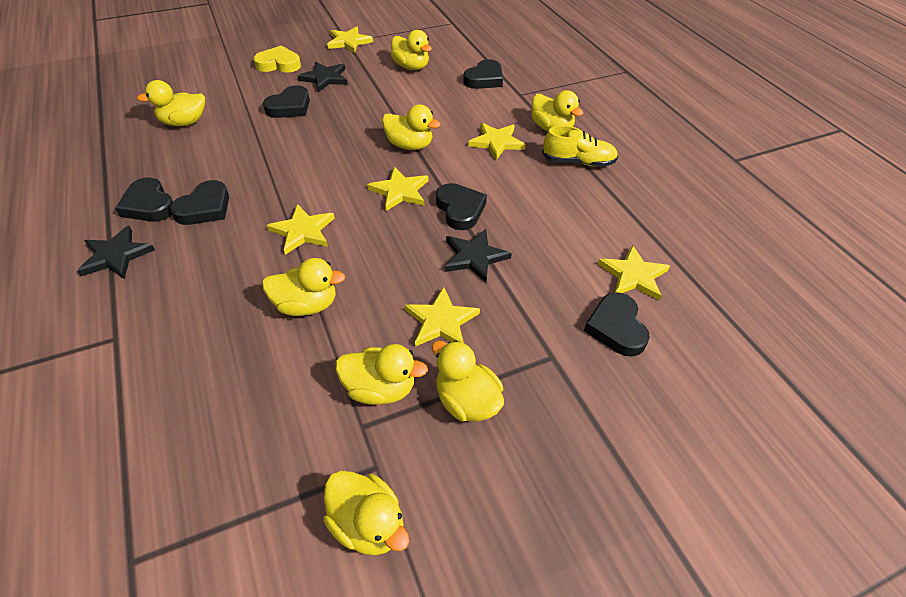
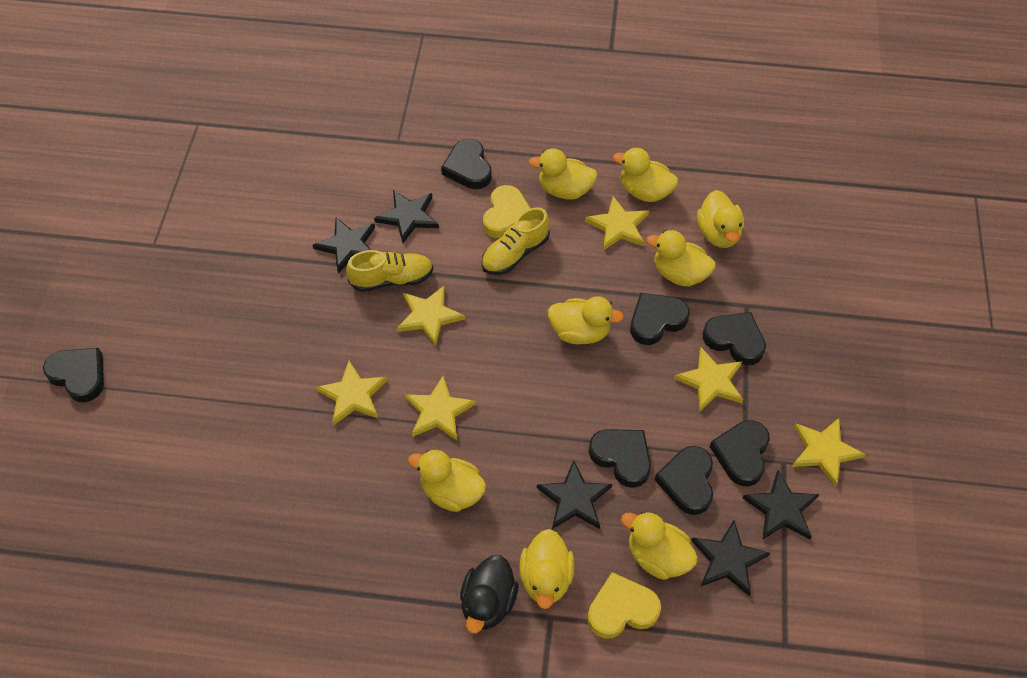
black duck: 0 -> 1
black heart: 6 -> 7
black star: 3 -> 5
yellow heart: 1 -> 2
yellow shoe: 1 -> 2

